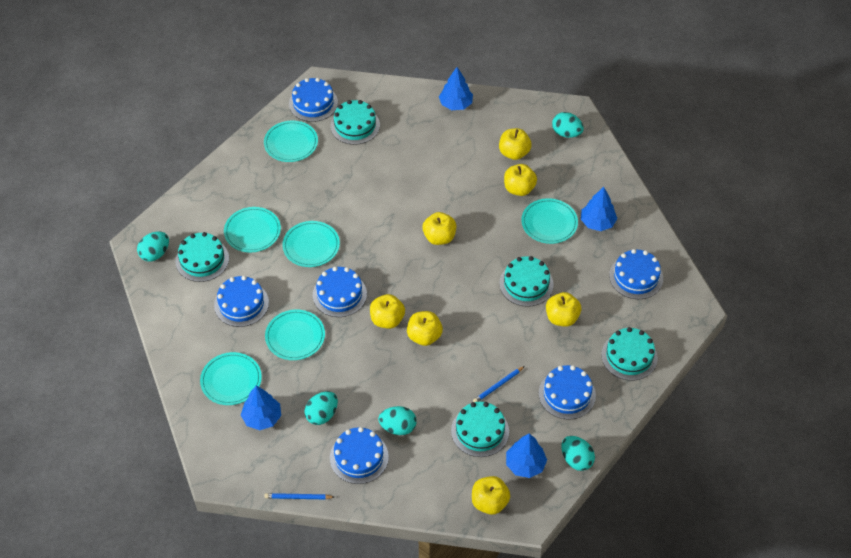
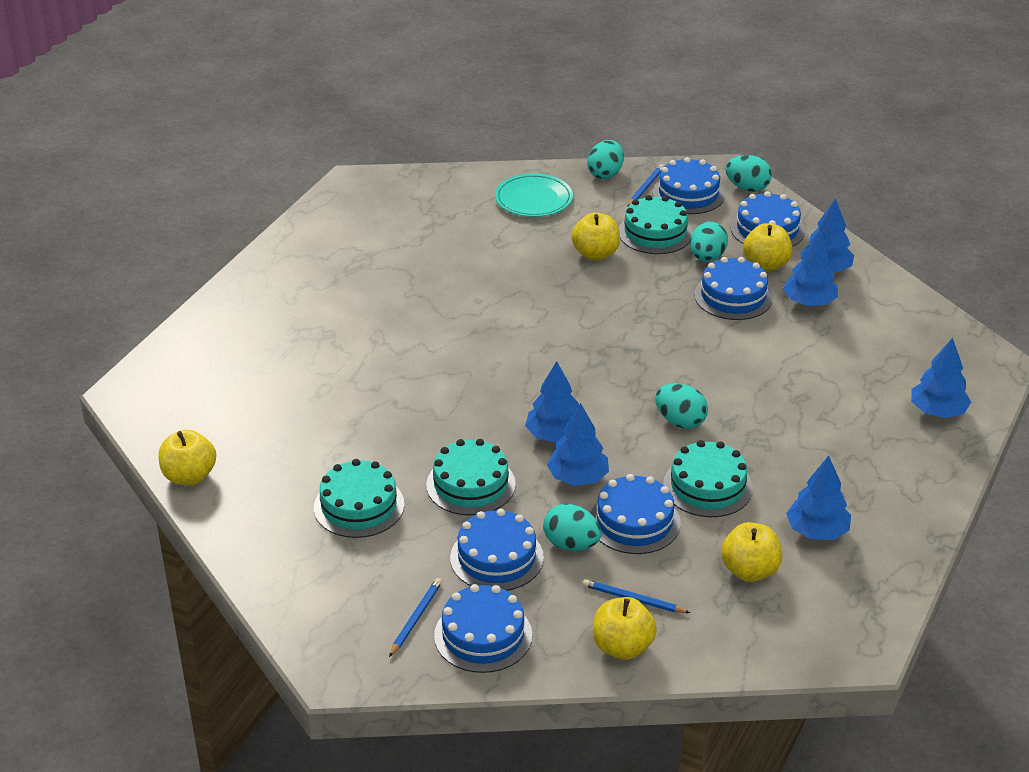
blue pencil: 2 -> 3
blue tree: 4 -> 6
turquoise cake: 5 -> 4
turquoise plate: 6 -> 1
yellow apple: 7 -> 5

